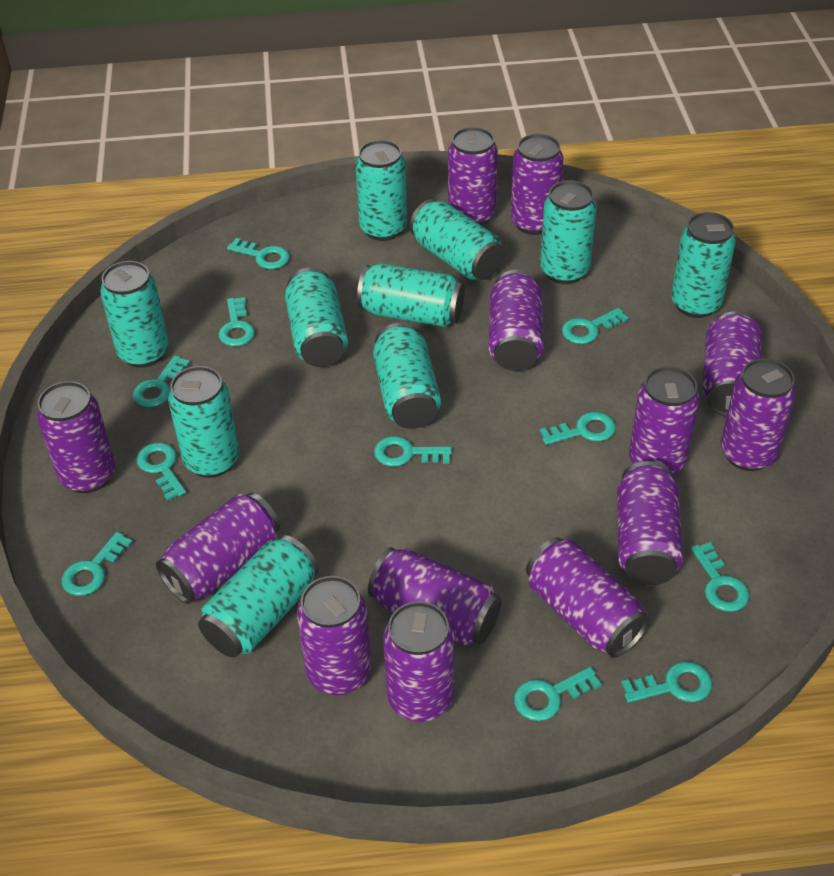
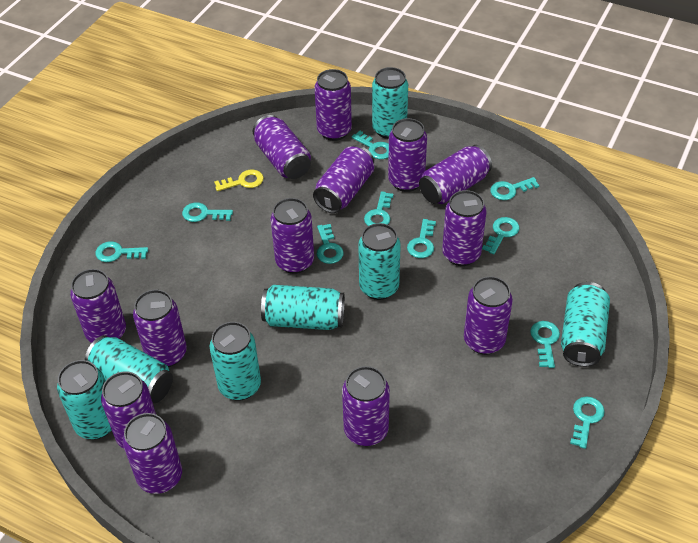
turquoise can: 10 -> 7
turquoise key: 11 -> 10
yellow key: 0 -> 1

